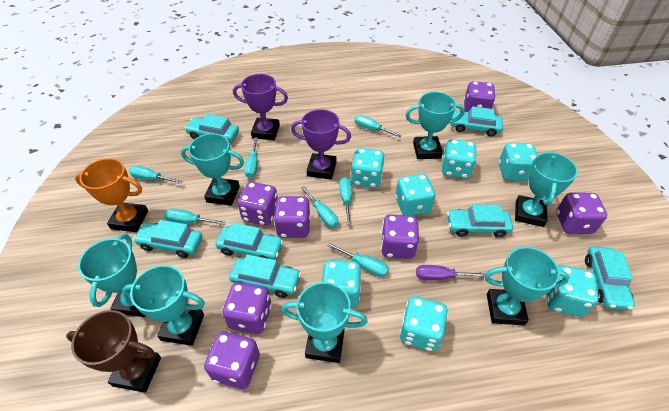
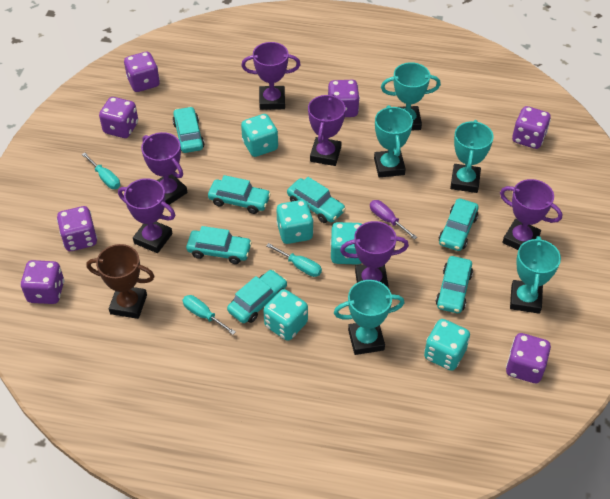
orange trophy: 1 -> 0
purple trophy: 2 -> 6
turquoise dice: 7 -> 5
turquoise screwdriver: 7 -> 3
turquoise trophy: 7 -> 5

